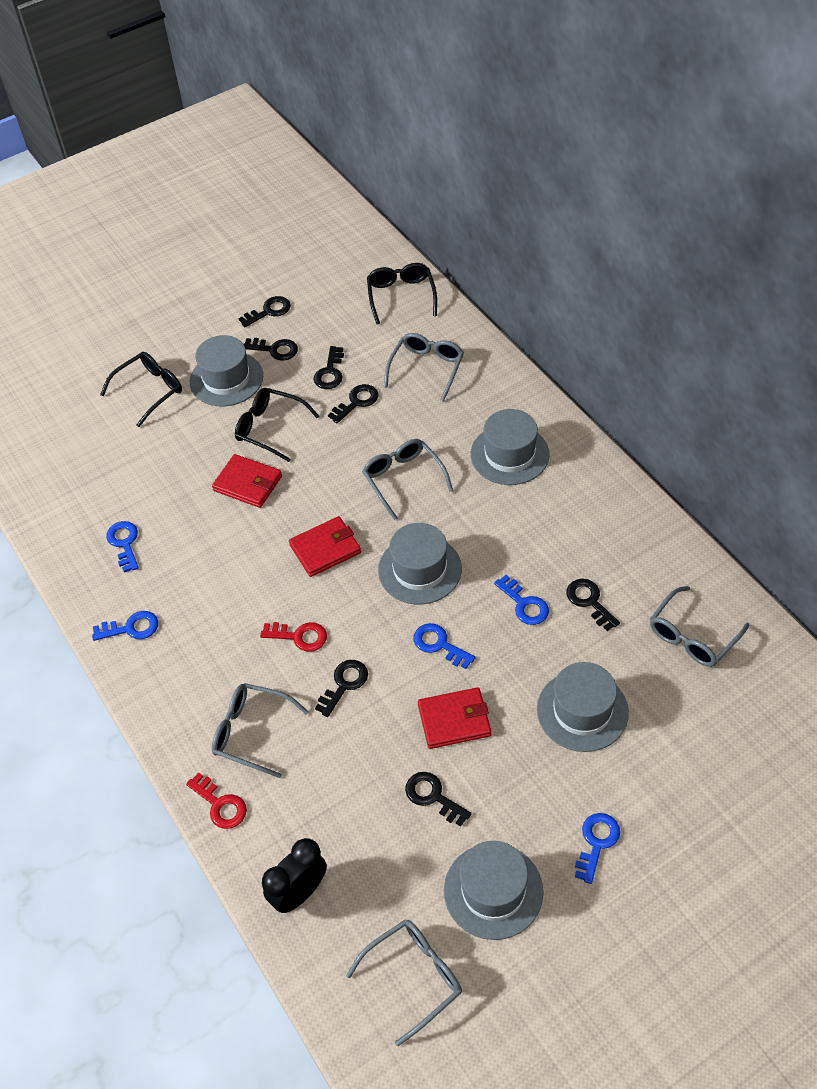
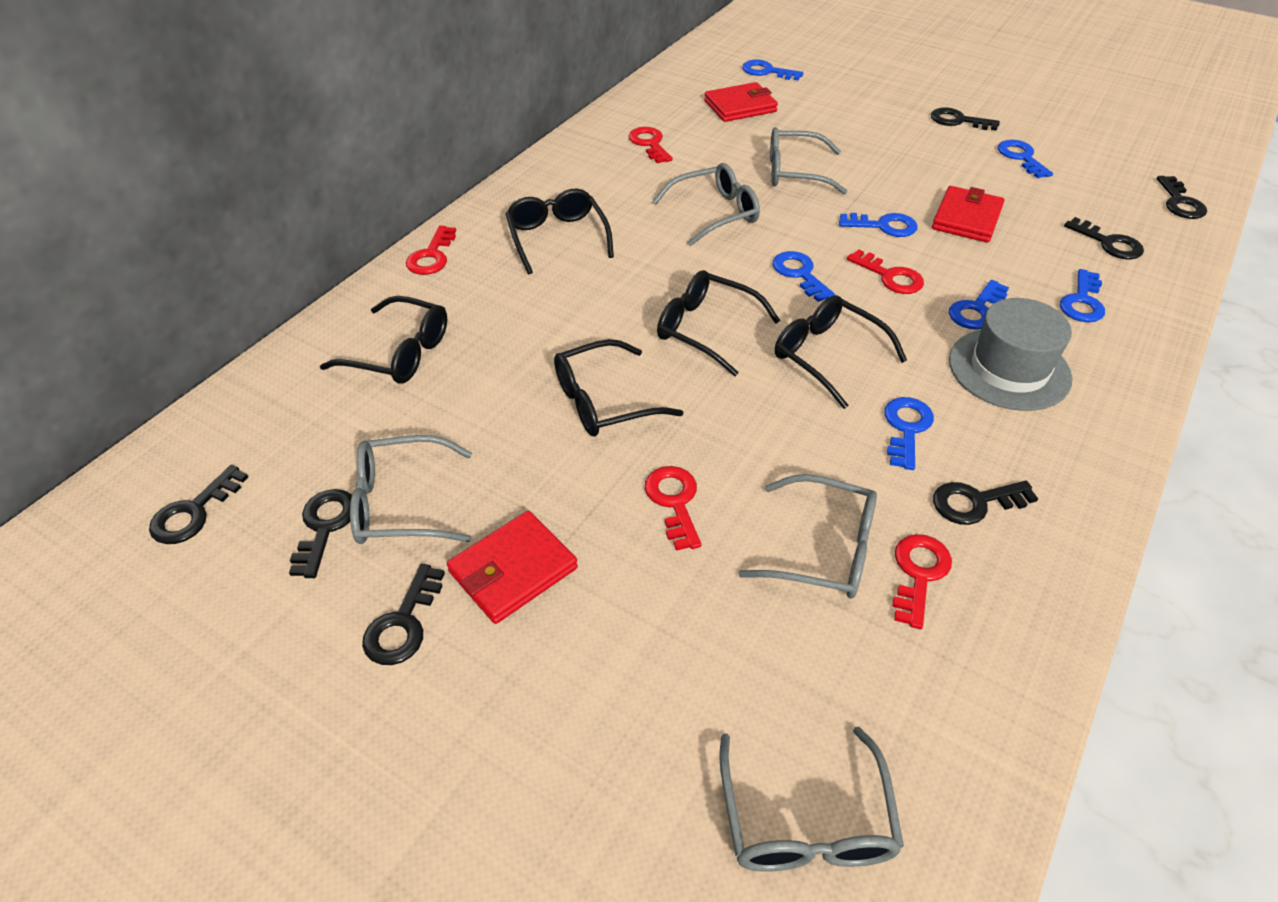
black clock: 1 -> 0
black glasses: 3 -> 5
blue key: 5 -> 7
grey hat: 5 -> 1
red key: 2 -> 5

